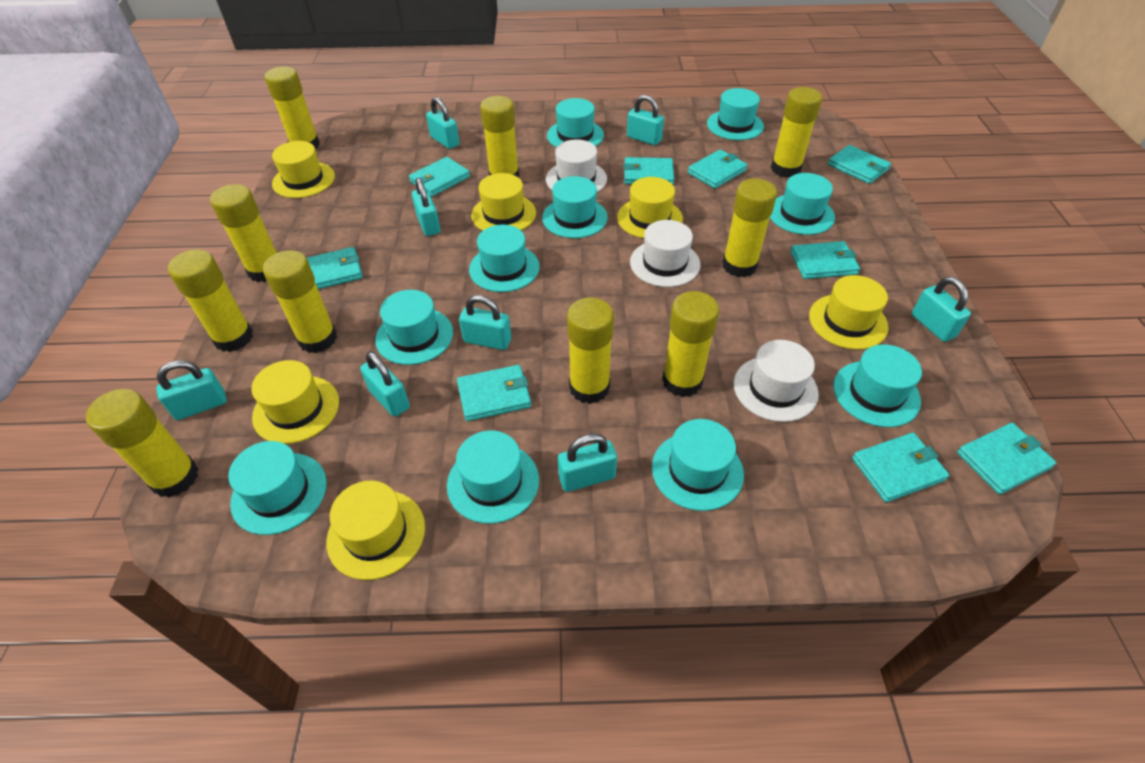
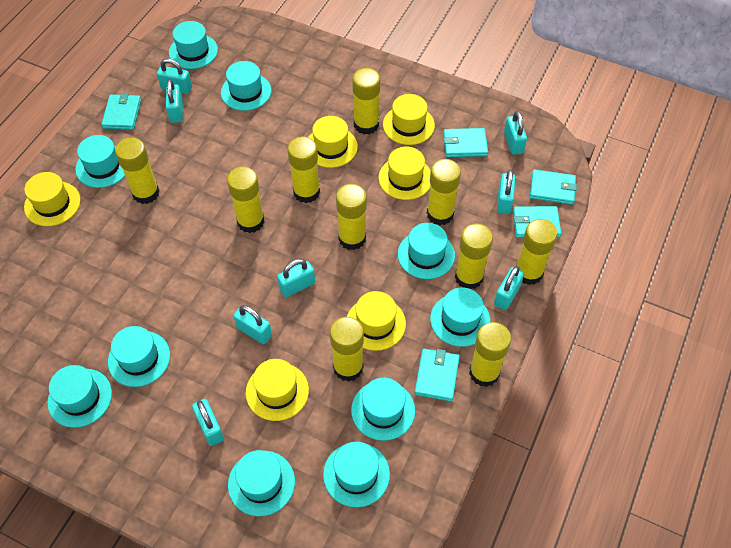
turquoise wallet: 9 -> 5
white hat: 3 -> 0

